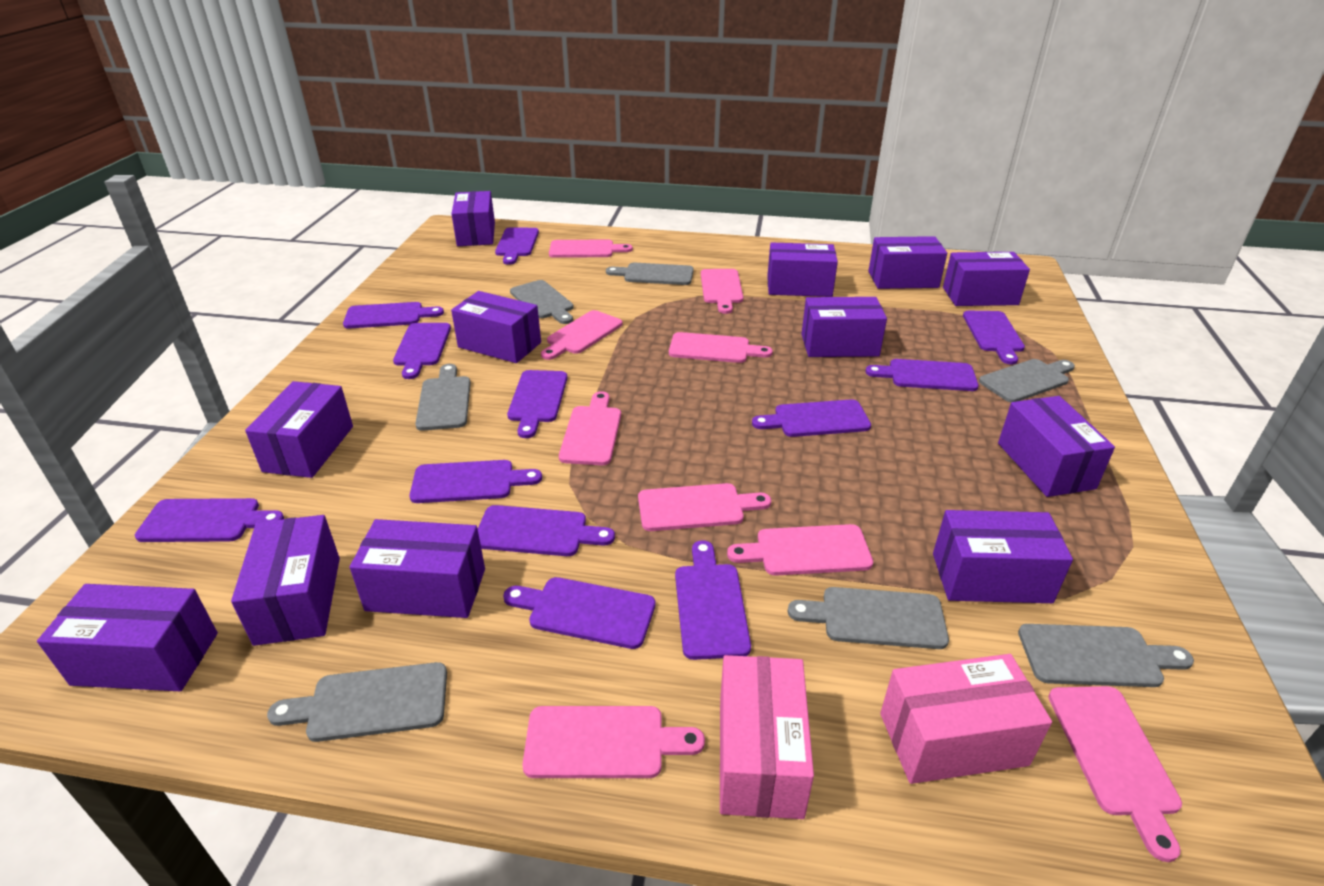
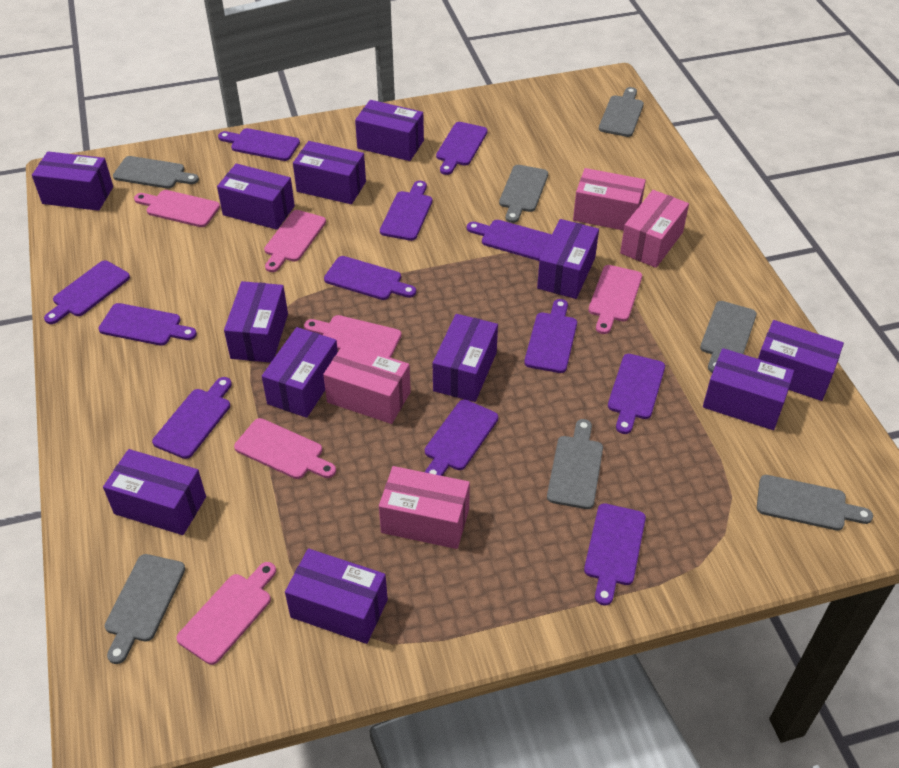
pink box: 2 -> 4
pink cutting board: 9 -> 6

